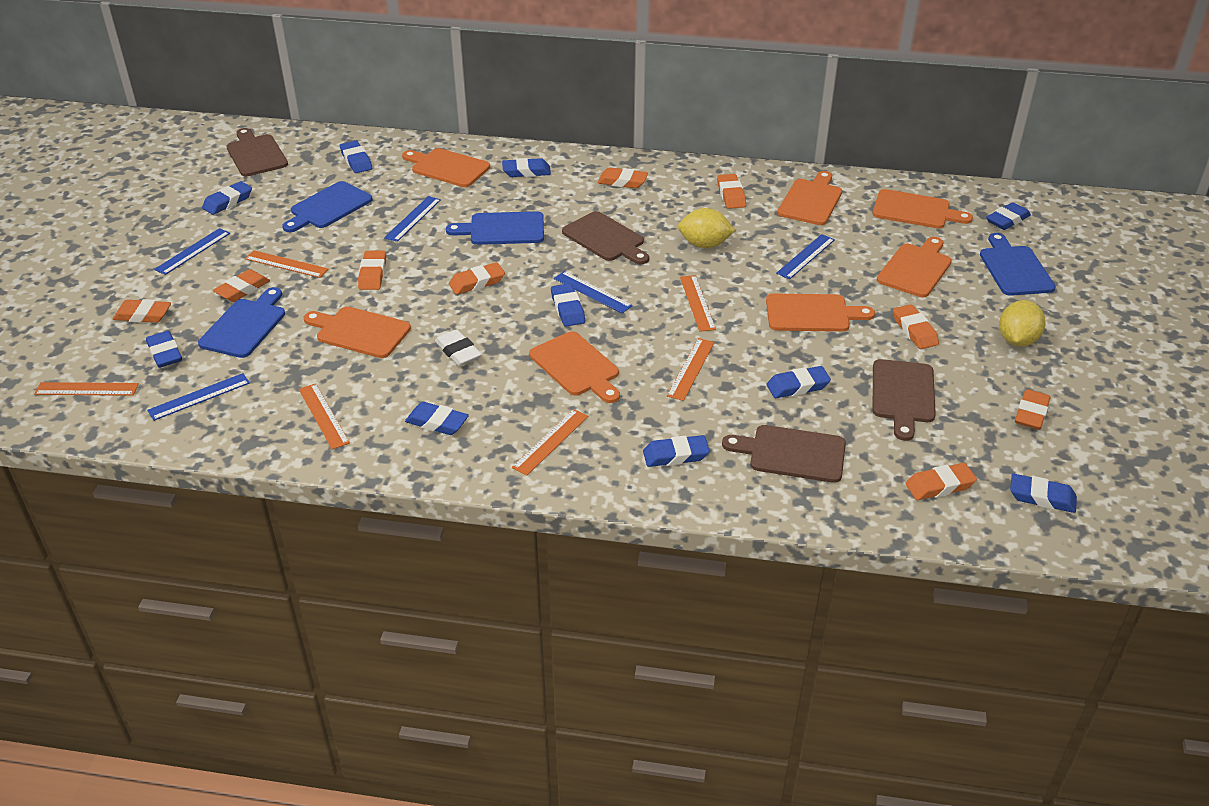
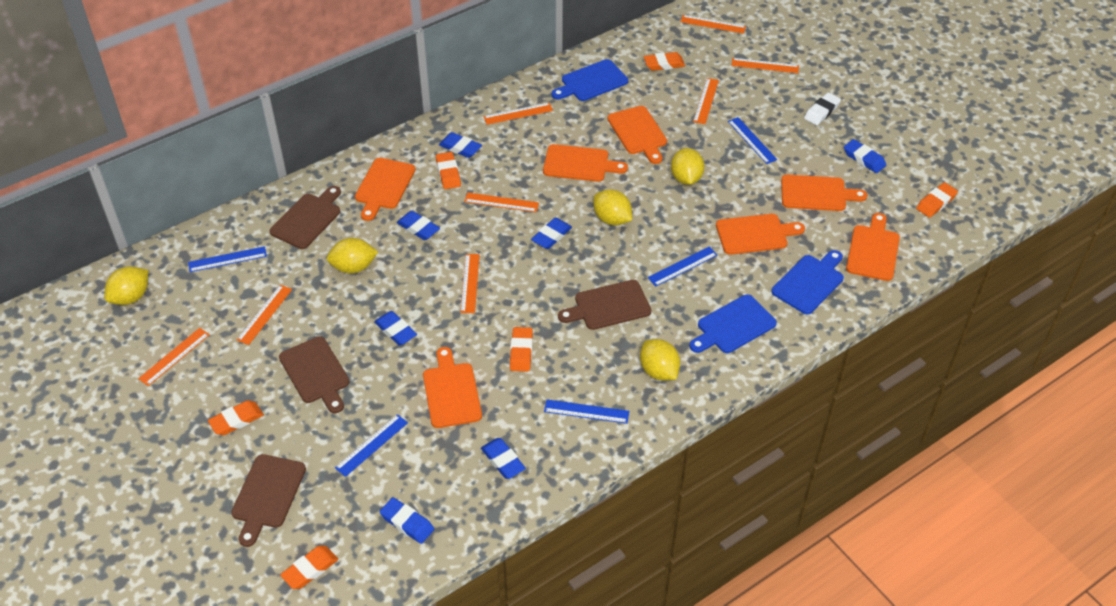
blue cutting board: 4 -> 3
blue eraser: 10 -> 7
orange eraser: 9 -> 6
orange ruler: 6 -> 8
yellow lemon: 2 -> 5

